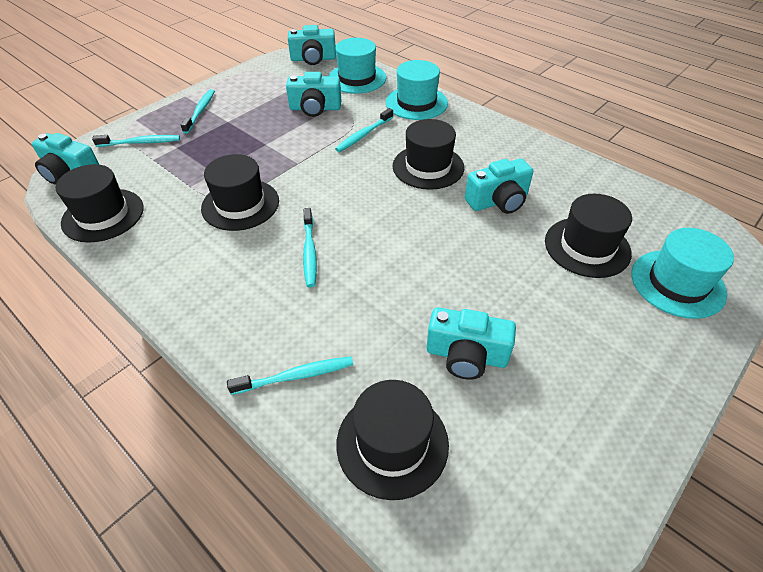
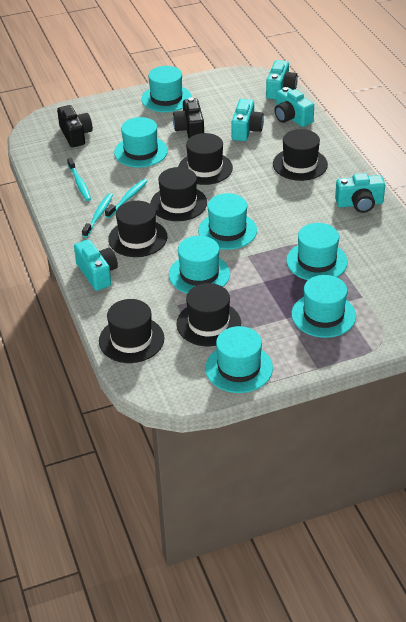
black camera: 0 -> 2
black hat: 5 -> 6
turquoise hat: 3 -> 7
turquoise toothbrush: 5 -> 3

